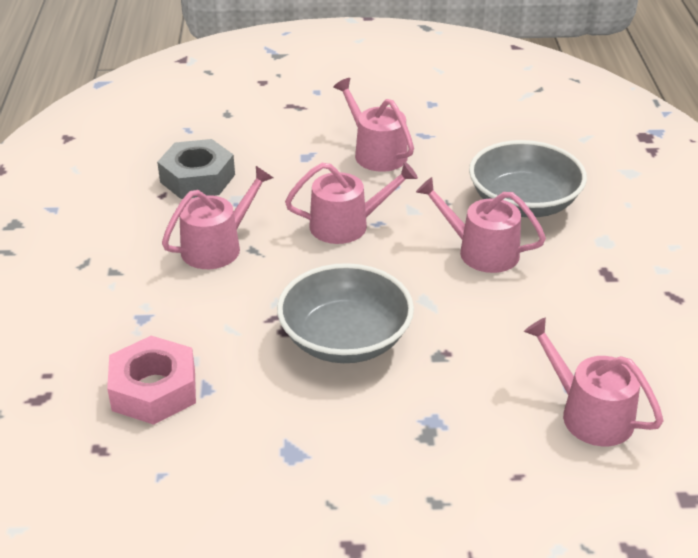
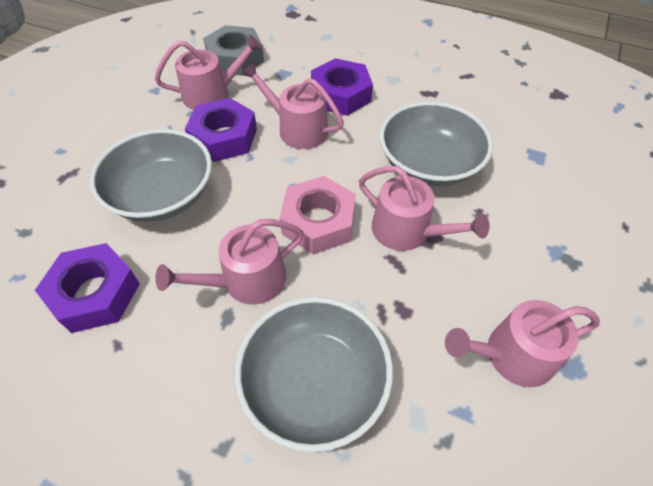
grey bowl: 2 -> 3
purple nut: 0 -> 3

